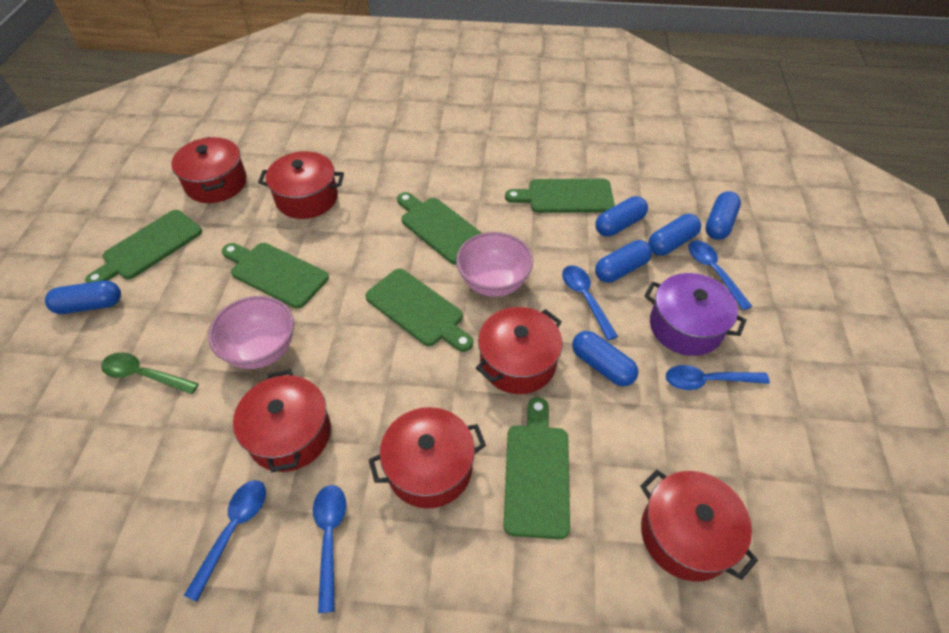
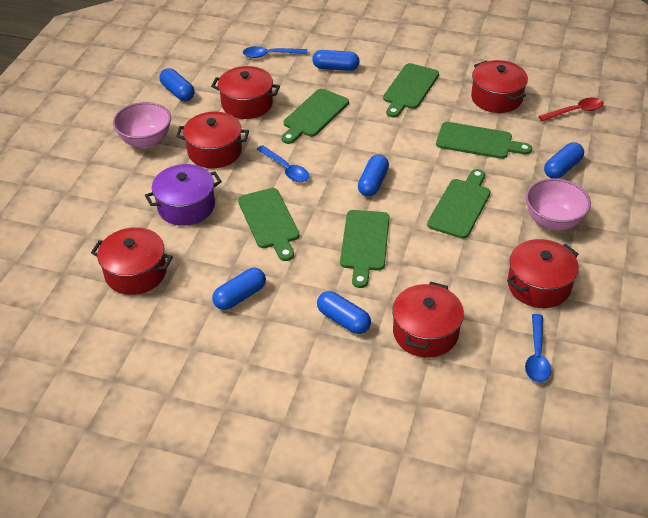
blue spoon: 5 -> 3
green spoon: 1 -> 0
red spoon: 0 -> 1

